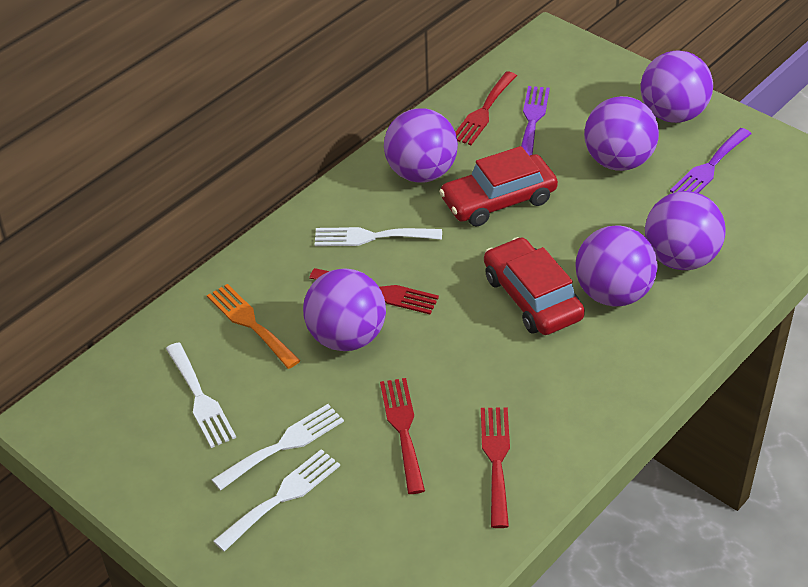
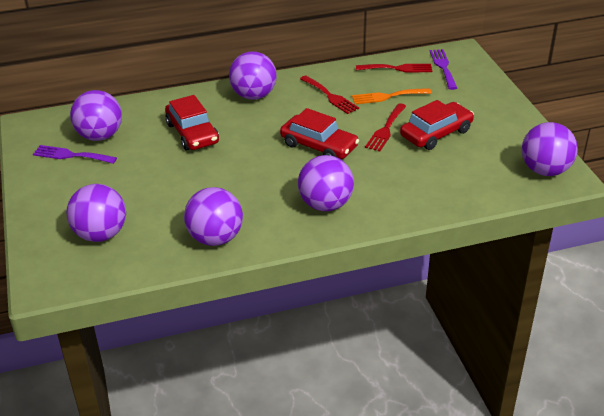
red car: 2 -> 3
red fork: 4 -> 3
white fork: 4 -> 0

